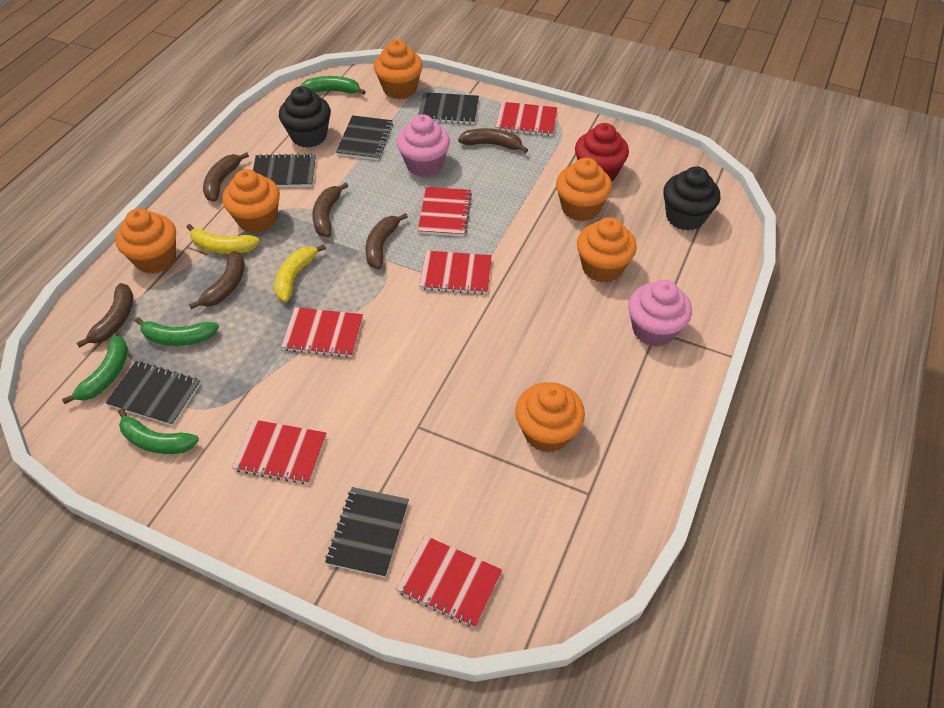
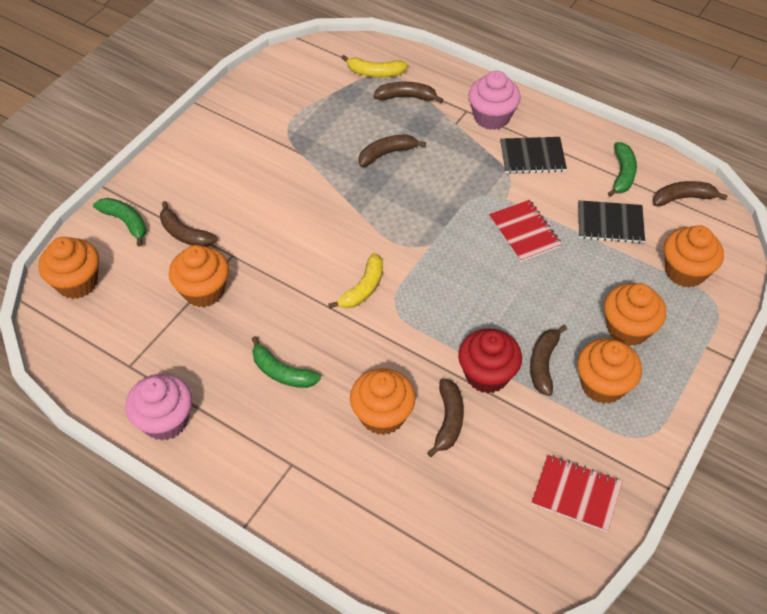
black cupcake: 2 -> 0
black notebook: 5 -> 2
green banana: 4 -> 3
red notebook: 6 -> 2

